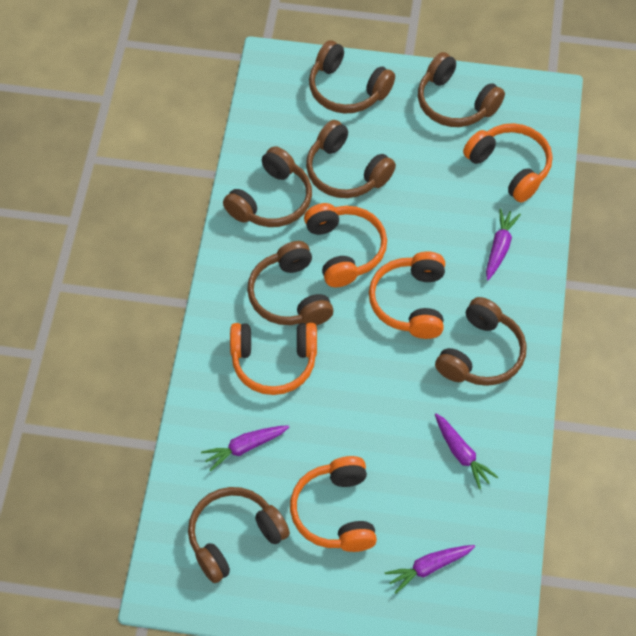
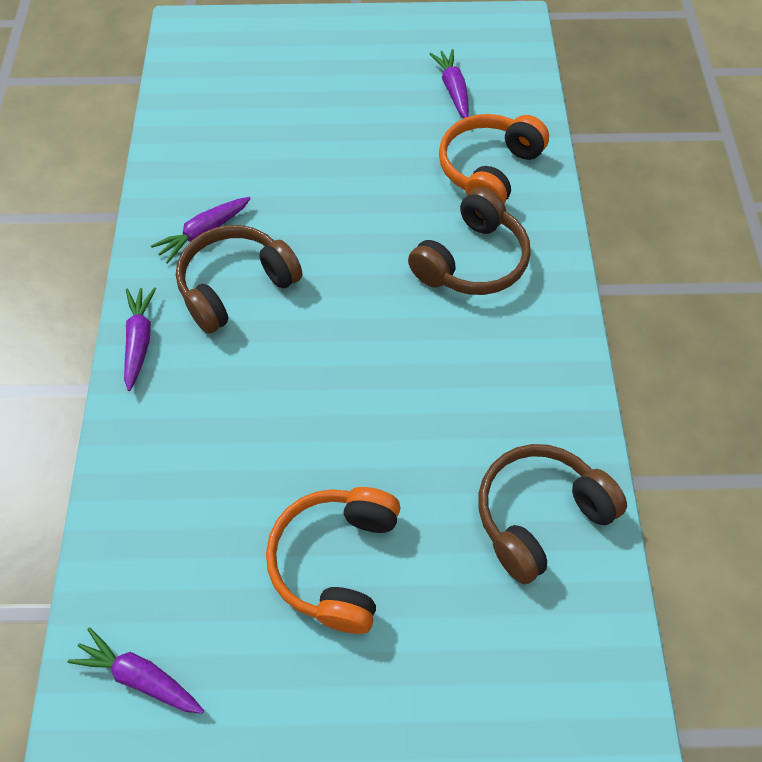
brown headphones: 7 -> 3
orange headphones: 5 -> 2

